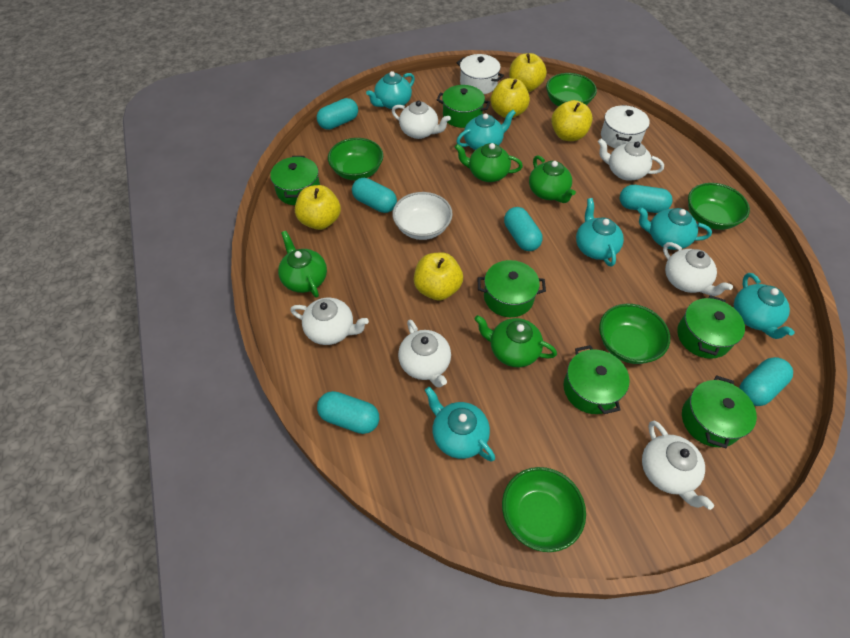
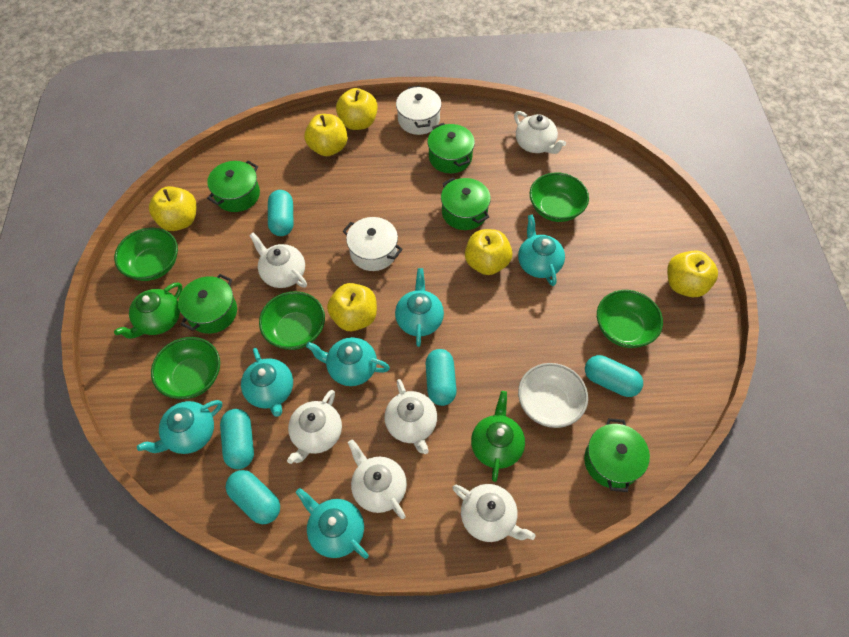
green pot: 6 -> 5
green teapot: 4 -> 2
turquoise capsule: 6 -> 5
yellow apple: 5 -> 6

